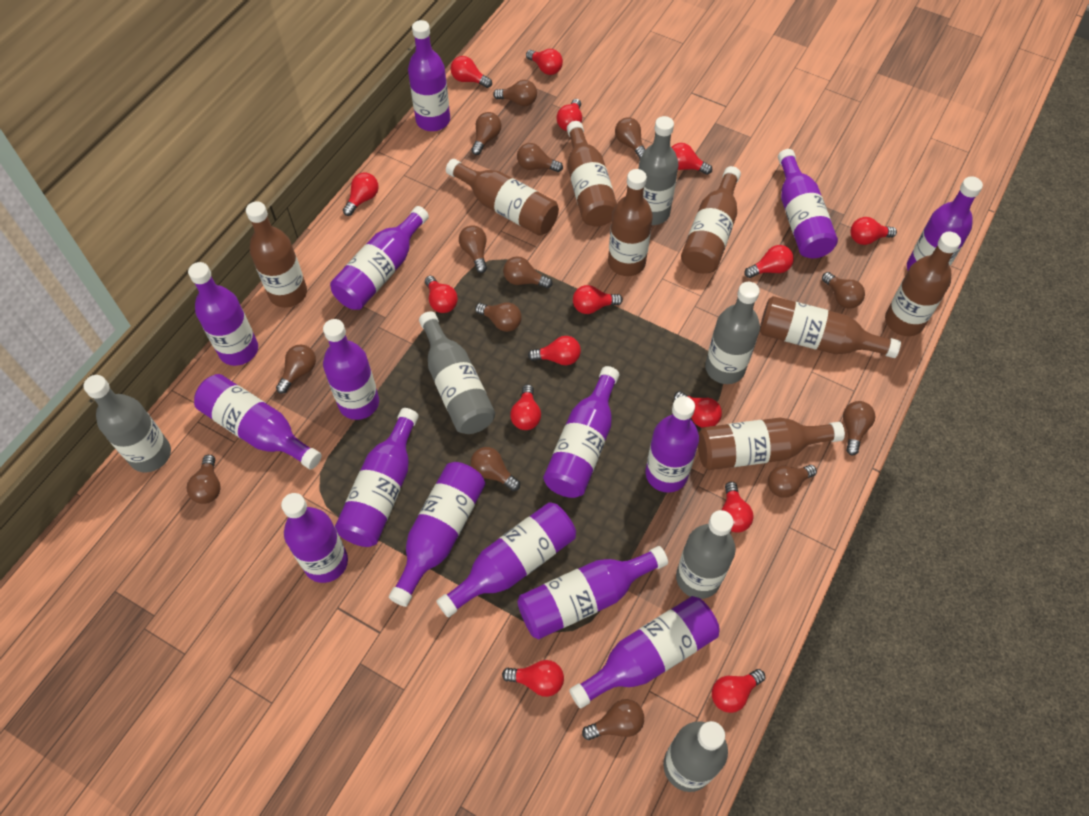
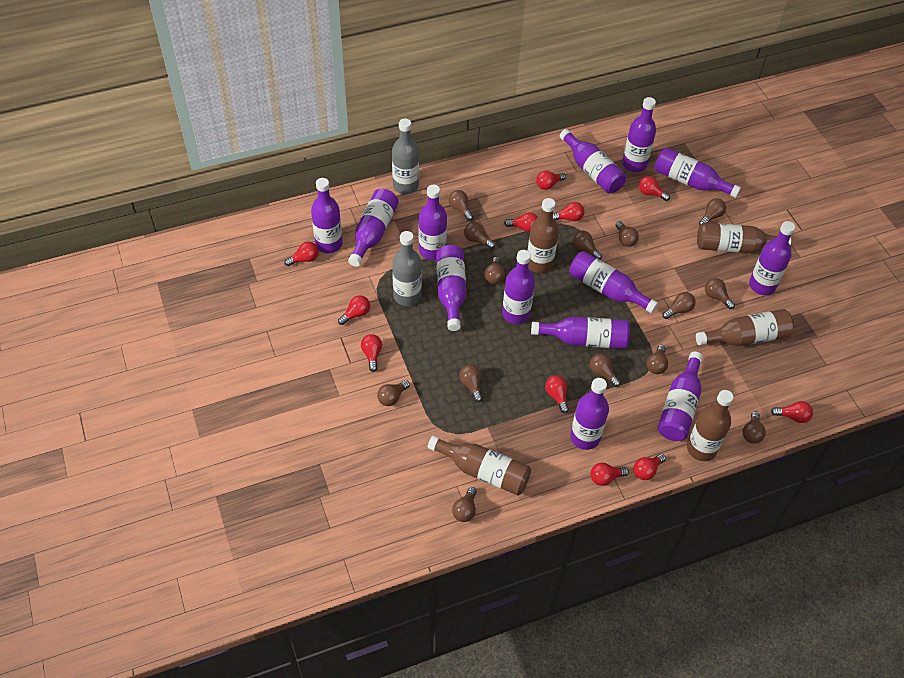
brown bottle: 8 -> 5
grey bottle: 6 -> 2
purple bottle: 15 -> 13
red light bulb: 15 -> 11

